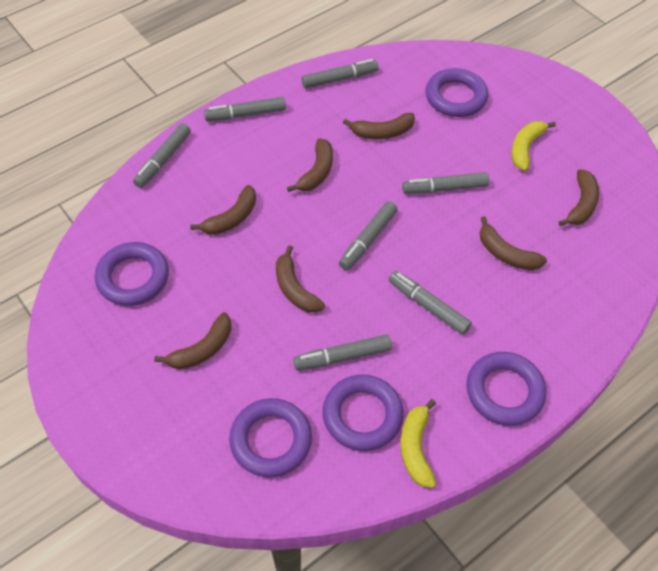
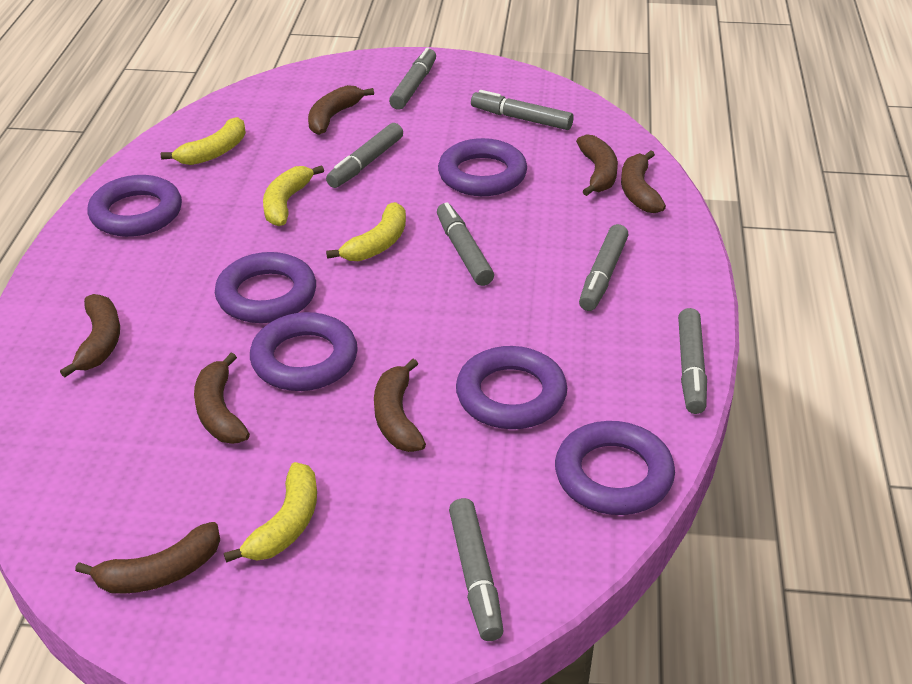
purple ring: 5 -> 6
yellow banana: 2 -> 4

